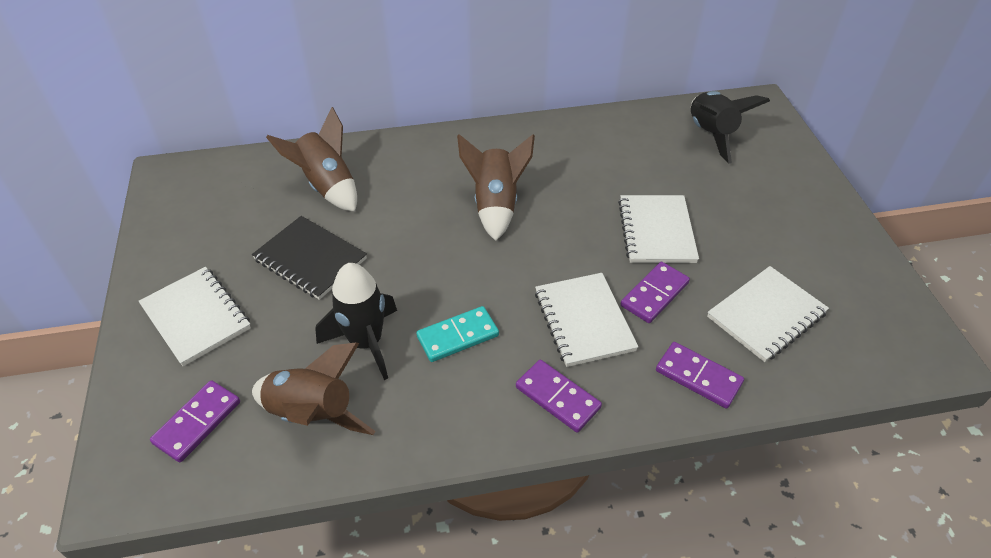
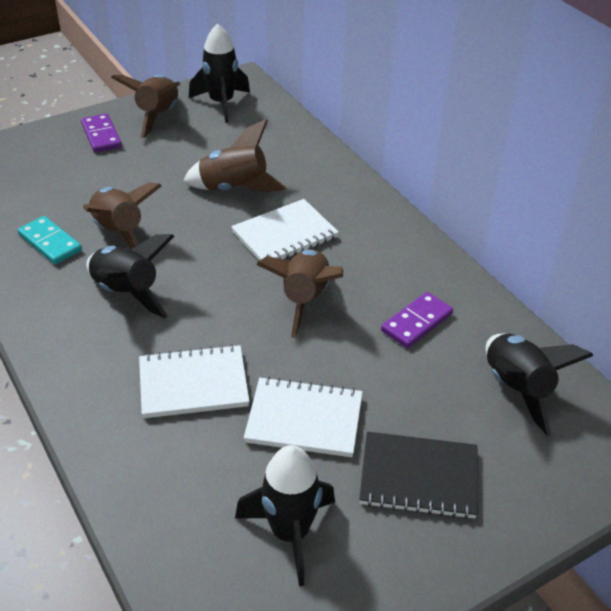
black rocket: 2 -> 4
brown rocket: 3 -> 4
purple domino: 4 -> 2
white notebook: 4 -> 3

